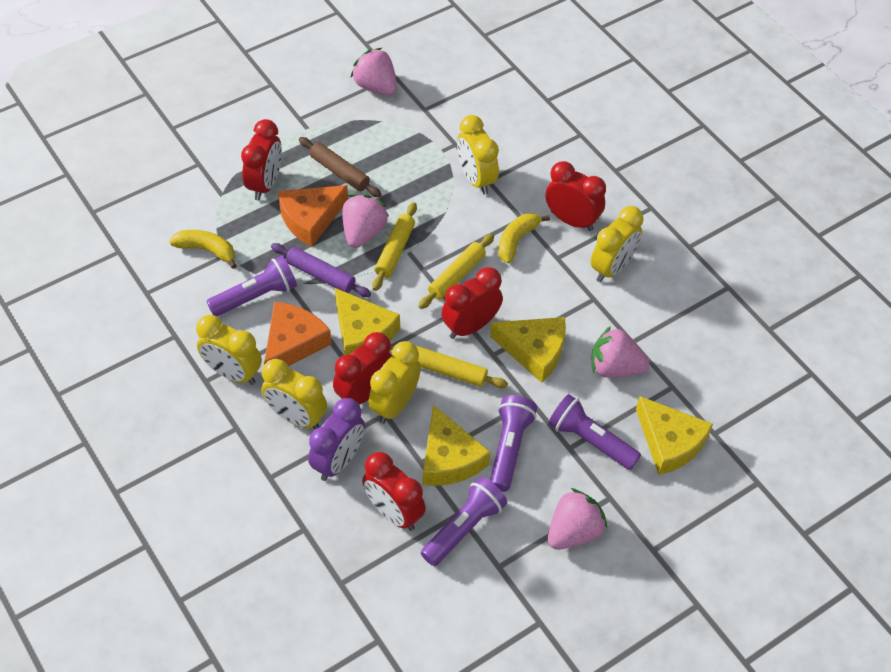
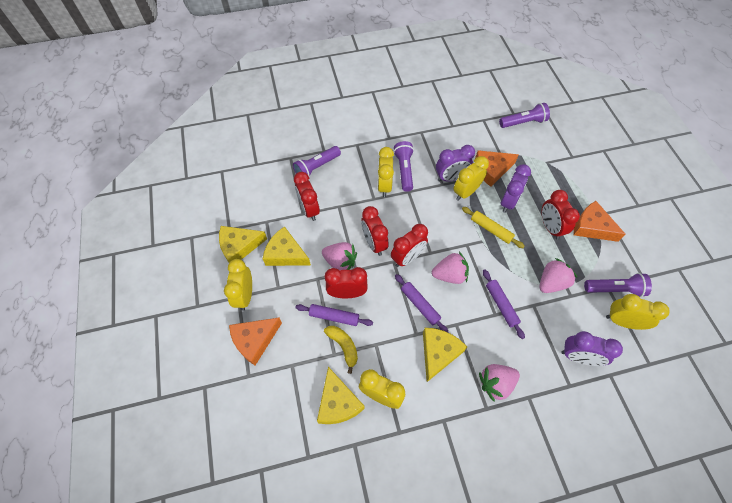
brown rolling pin: 1 -> 0
orange cheese: 2 -> 3
purple clock: 1 -> 3
purple rolling pin: 1 -> 3
yellow banana: 2 -> 1
yellow rolling pin: 3 -> 1

